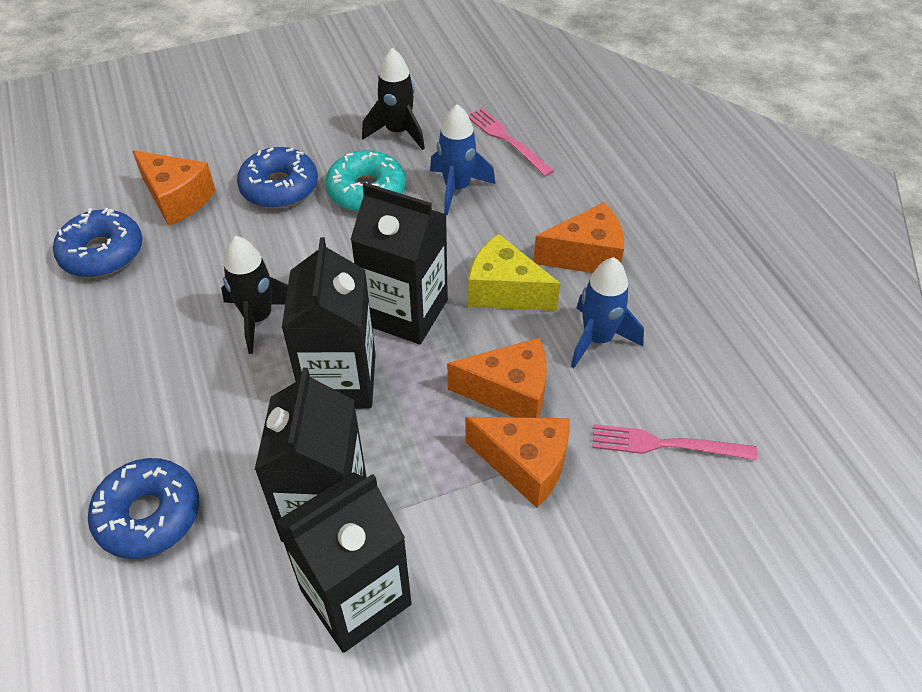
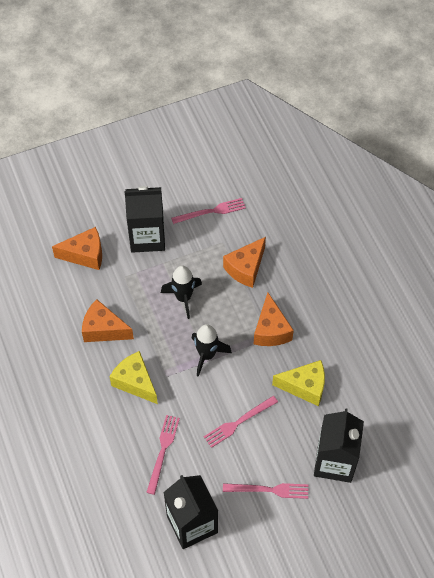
black carton: 4 -> 3
blue donut: 3 -> 0
blue rocket: 2 -> 0
pink fork: 2 -> 4
turquoise donut: 1 -> 0
yellow cheese: 1 -> 2

